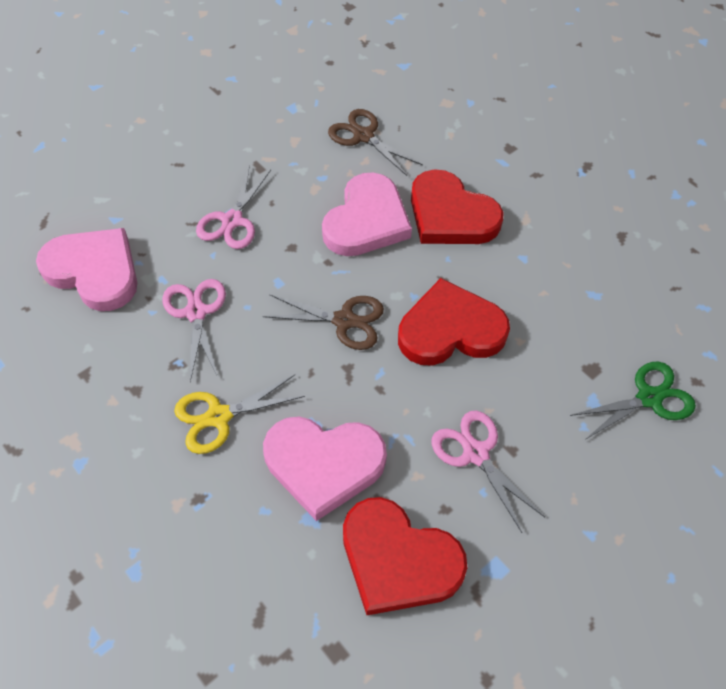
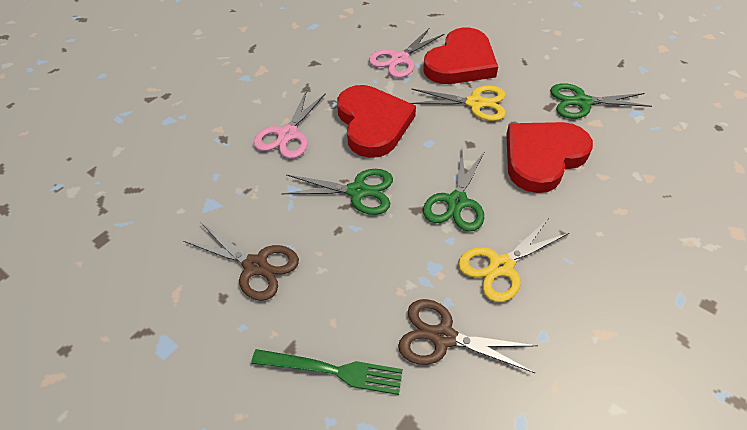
green fork: 0 -> 1
green scissors: 1 -> 3
pink heart: 3 -> 0
pink scissors: 3 -> 2
yellow scissors: 1 -> 2

